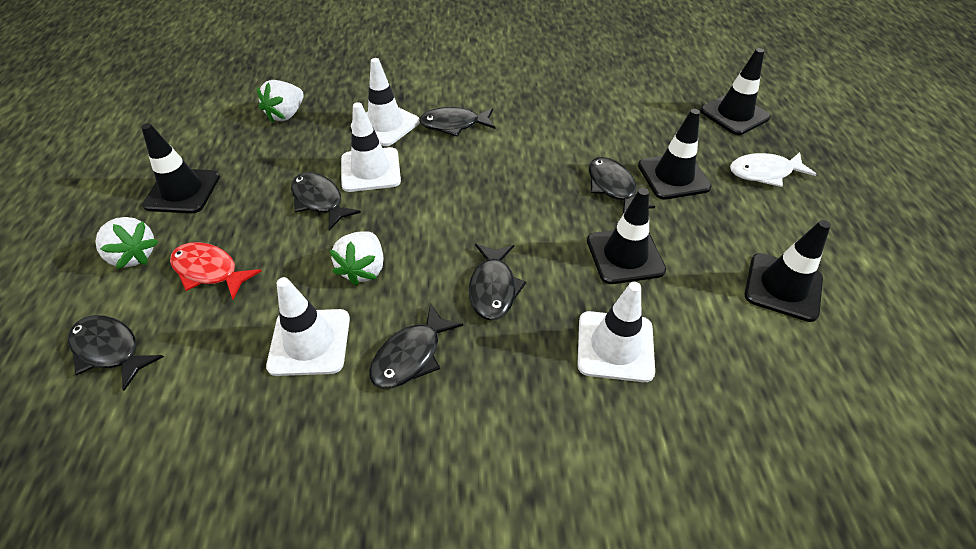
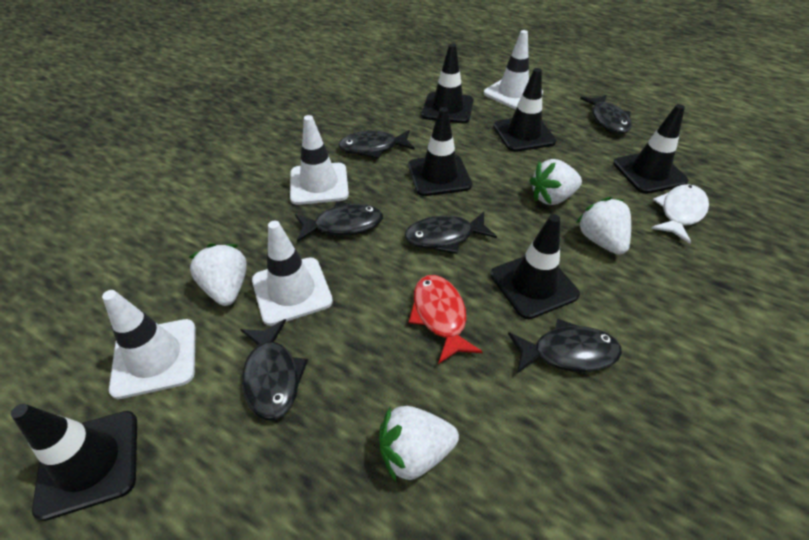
black traffic cone: 5 -> 6
white strawberry: 3 -> 4

